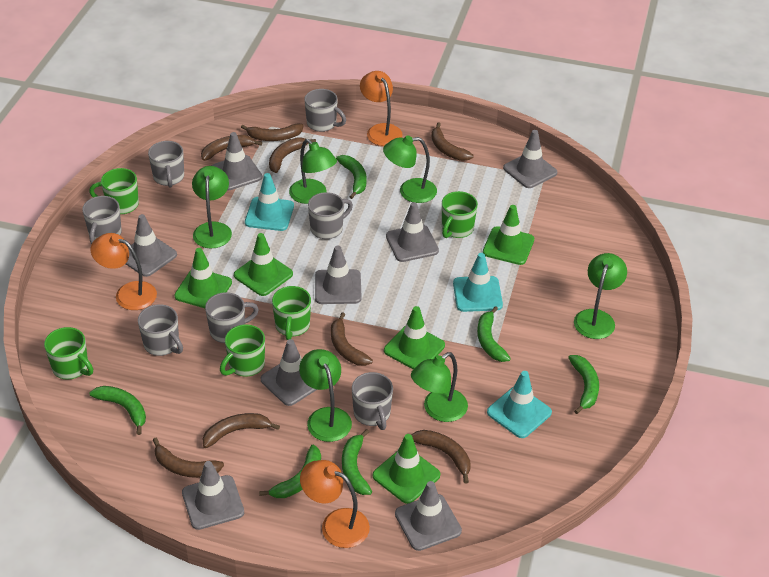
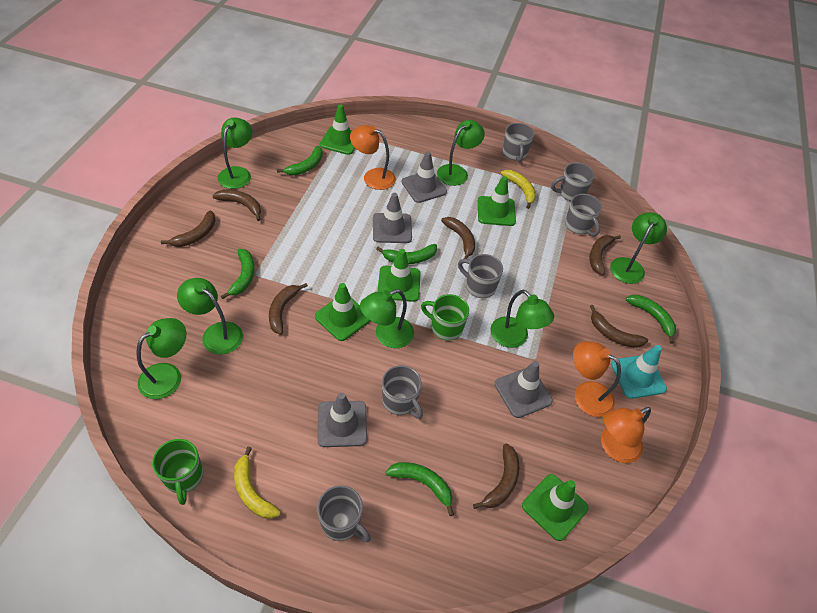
brown banana: 8 -> 7
green banana: 6 -> 5
green lamp: 6 -> 7
green mug: 5 -> 2
grey mug: 7 -> 6
grey traffic cone: 8 -> 4
turquoise traffic cone: 3 -> 1
yellow banana: 0 -> 2

